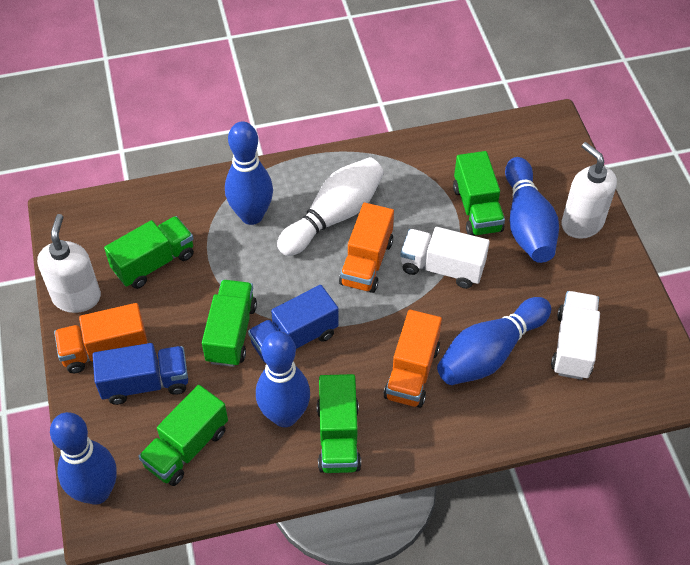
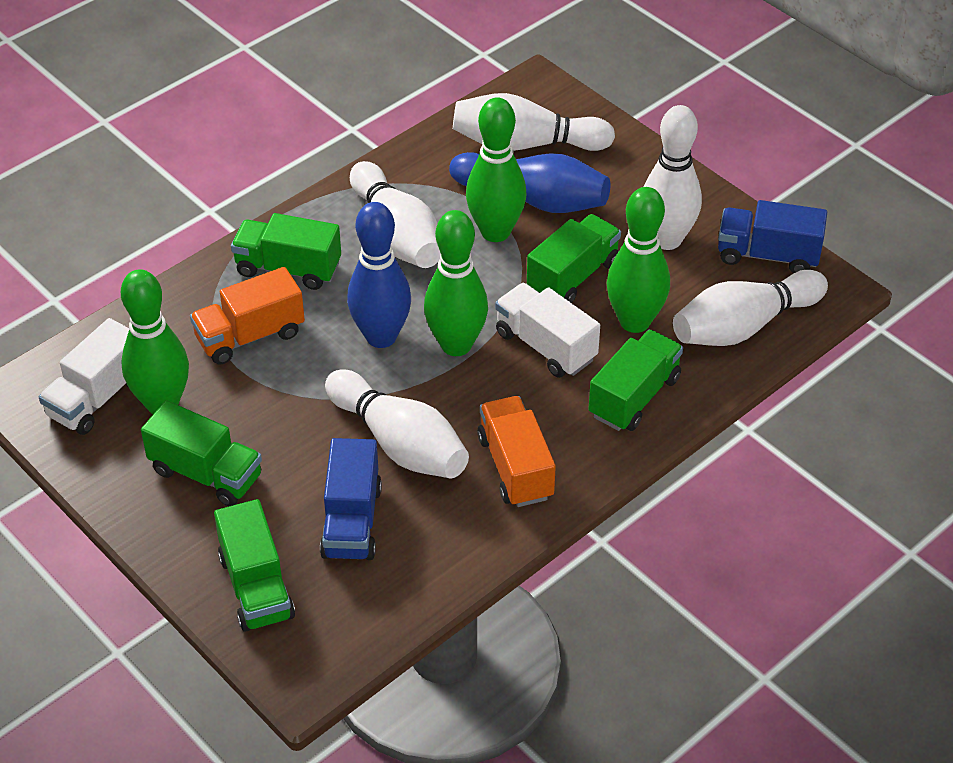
blue bowling pin: 5 -> 2
green bowling pin: 0 -> 4
orange truck: 3 -> 2
white bowling pin: 1 -> 5
white soap dispenser: 2 -> 0

